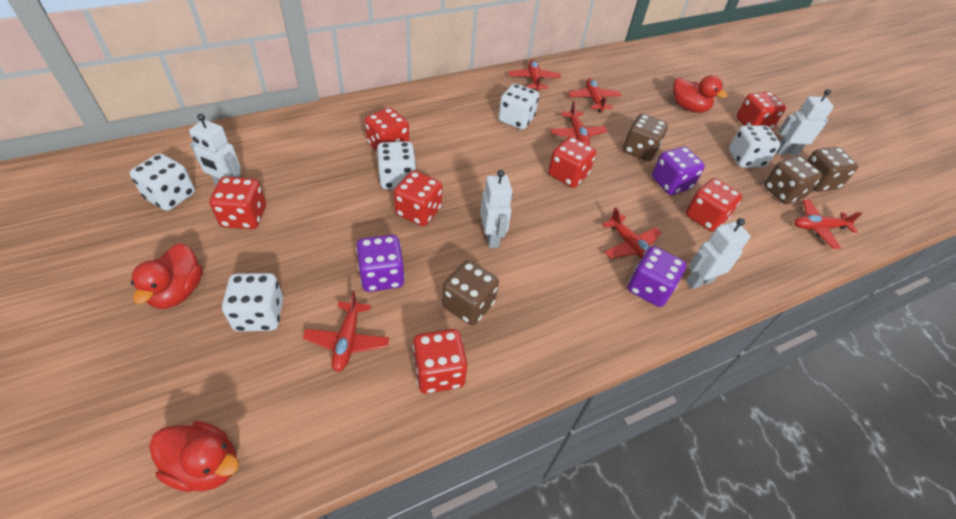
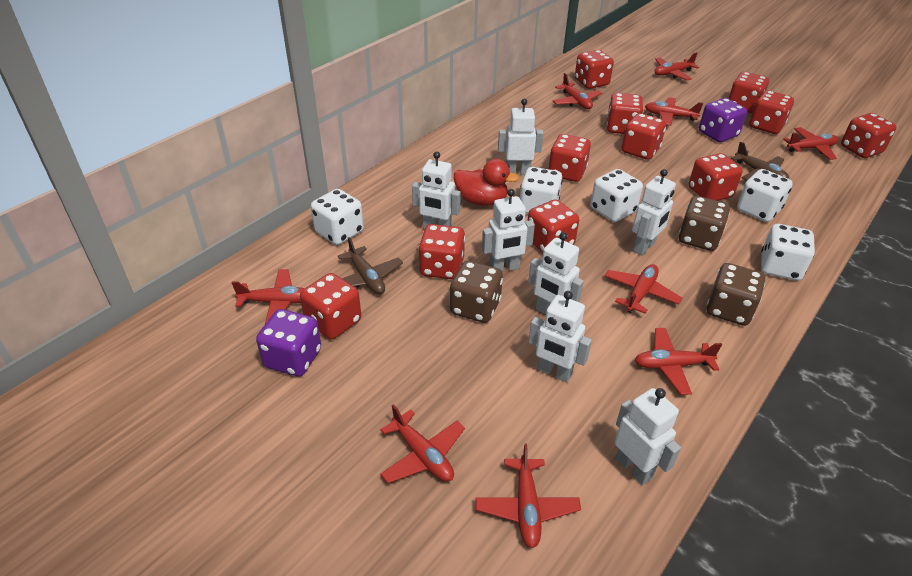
brown dice: 4 -> 3
brown plane: 0 -> 2
purple dice: 3 -> 2
red dice: 7 -> 11
red duck: 3 -> 1
red plane: 6 -> 9
white robot: 4 -> 7

